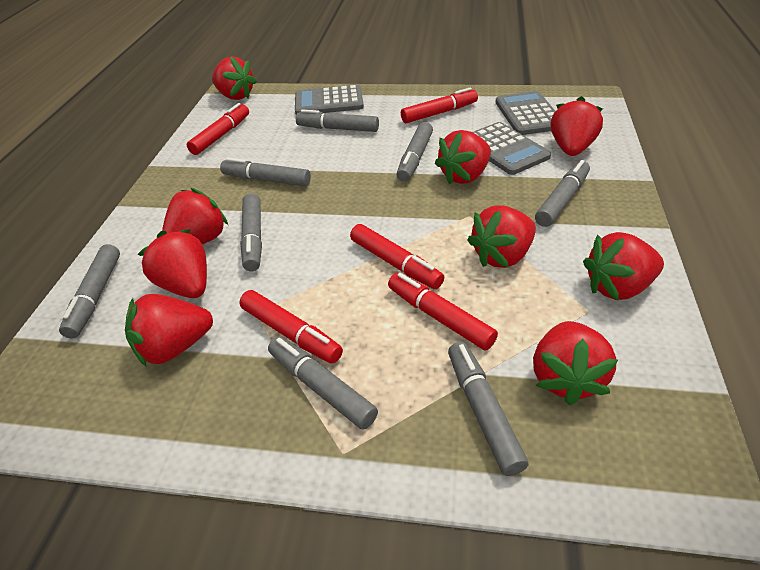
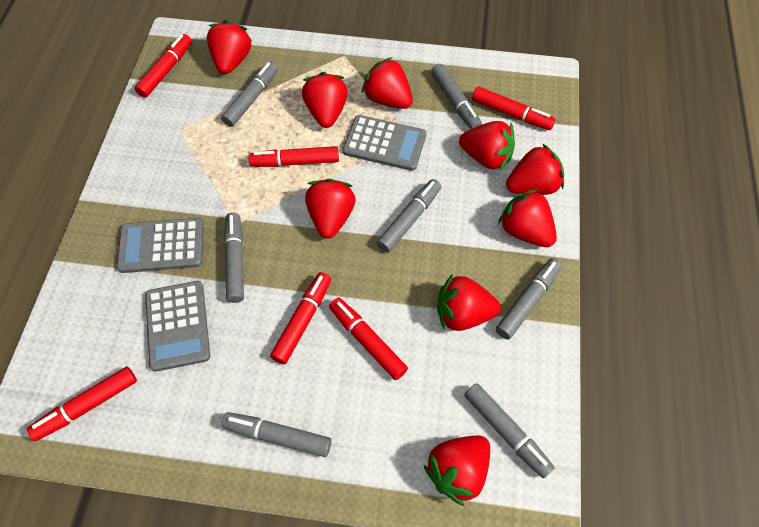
grey marker: 8 -> 7
red marker: 5 -> 6

